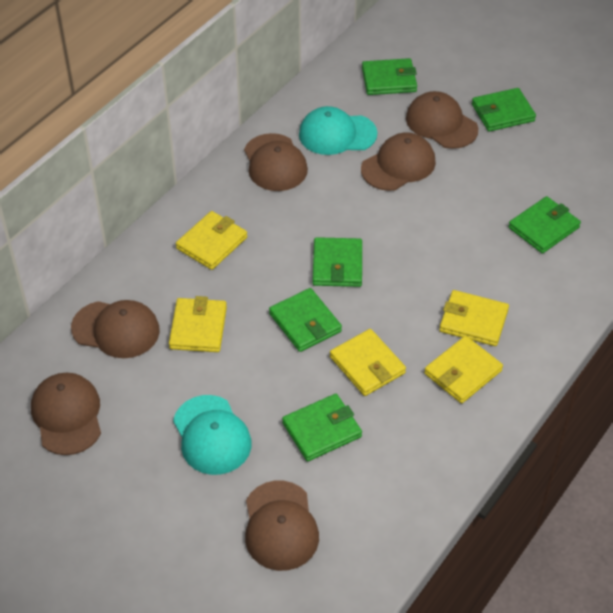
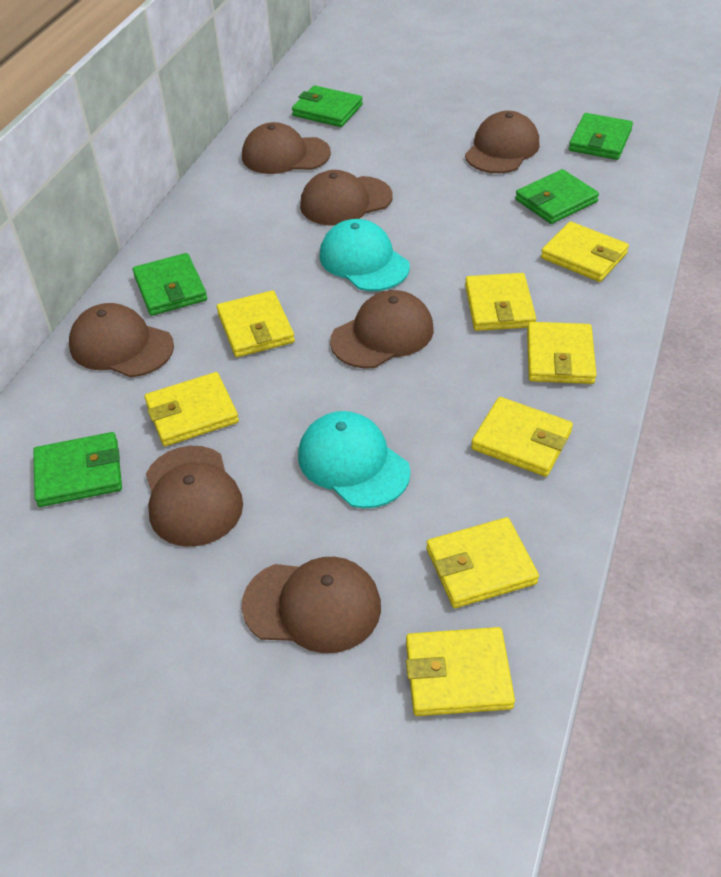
brown cap: 6 -> 7
green wallet: 6 -> 5
yellow wallet: 5 -> 8

